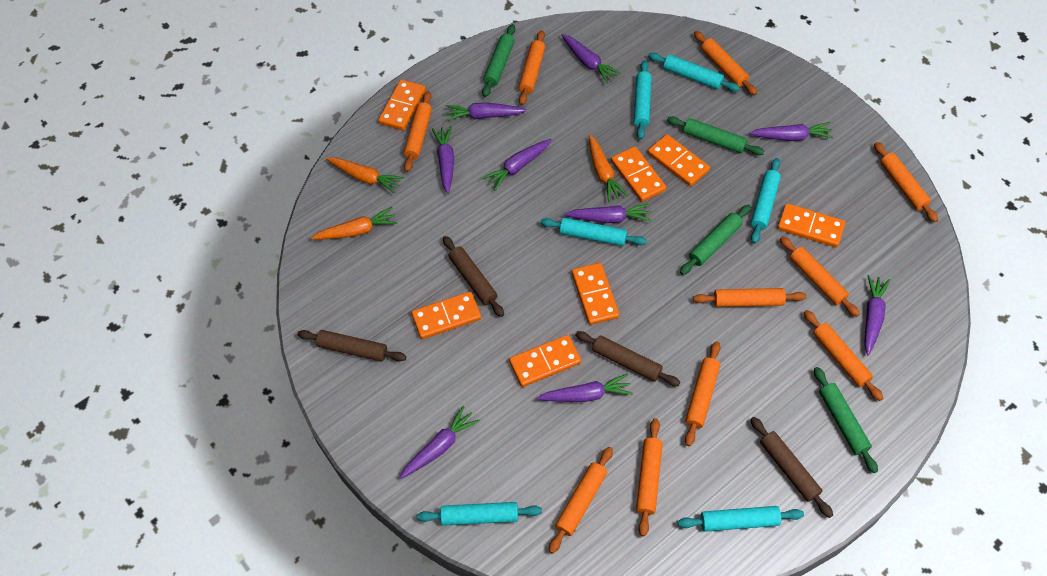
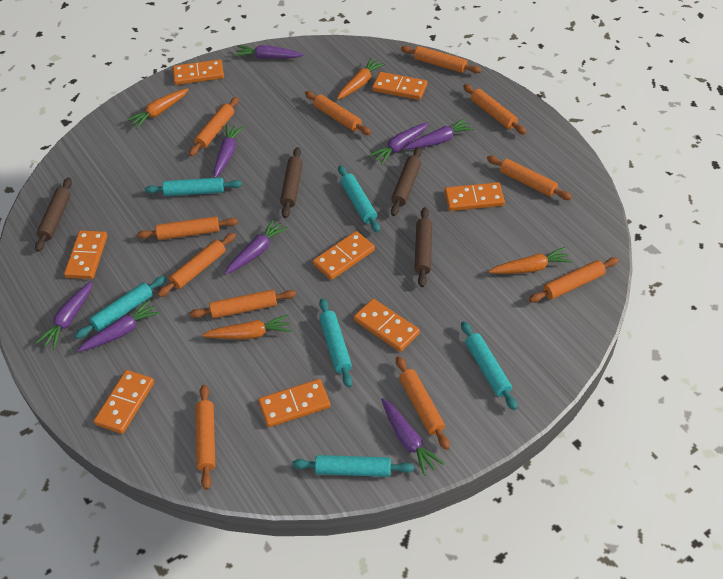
green rolling pin: 4 -> 0
orange carrot: 3 -> 4
orange domino: 7 -> 8
orange rolling pin: 10 -> 11
purple carrot: 9 -> 8

